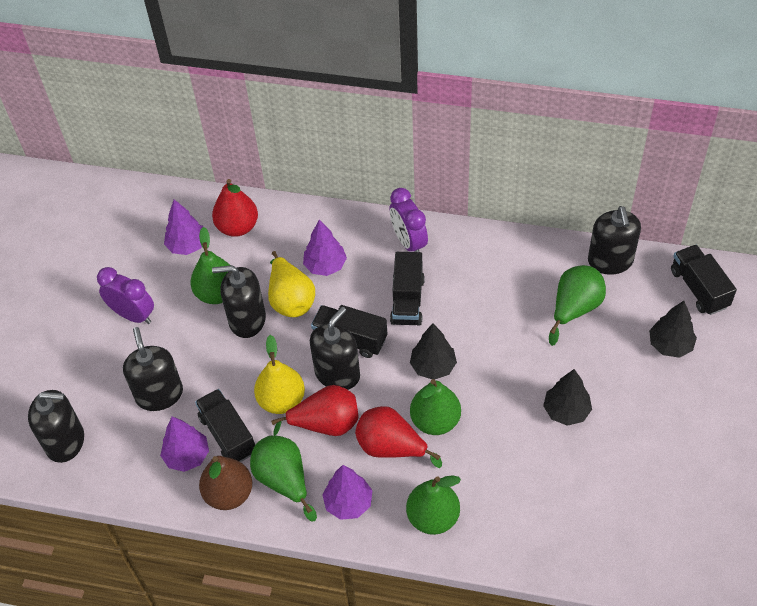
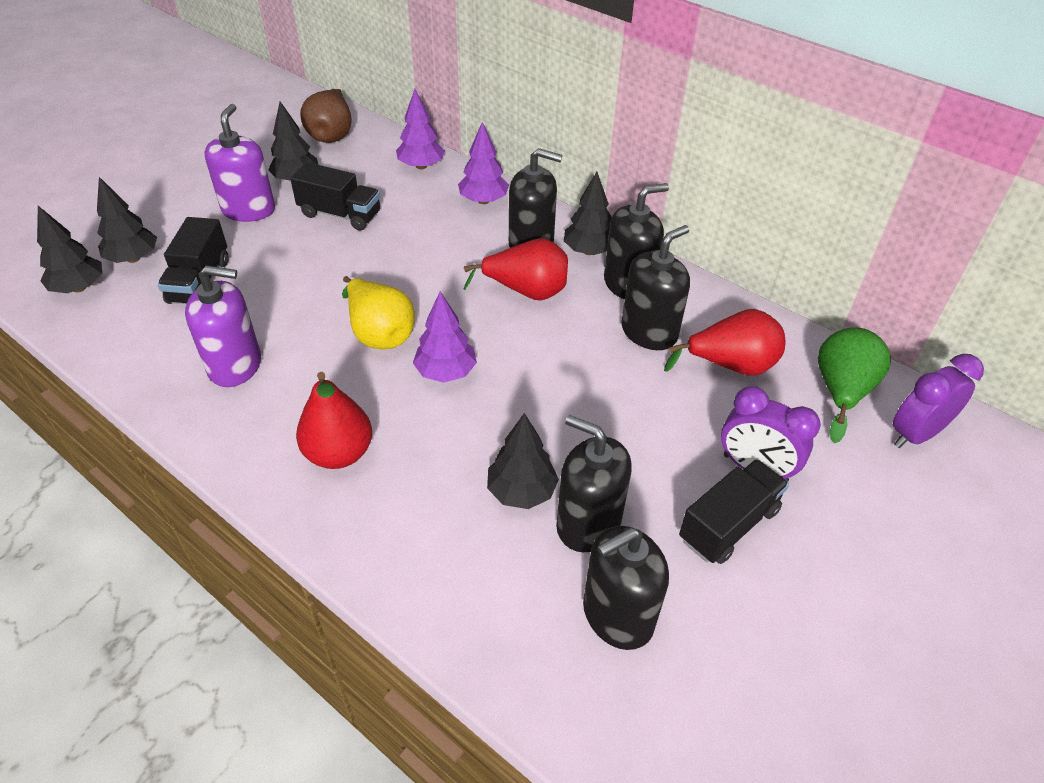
black tree: 3 -> 5
black truck: 4 -> 3
green pear: 5 -> 1
purple soap dispenser: 0 -> 2
purple tree: 4 -> 3
yellow pear: 2 -> 1

